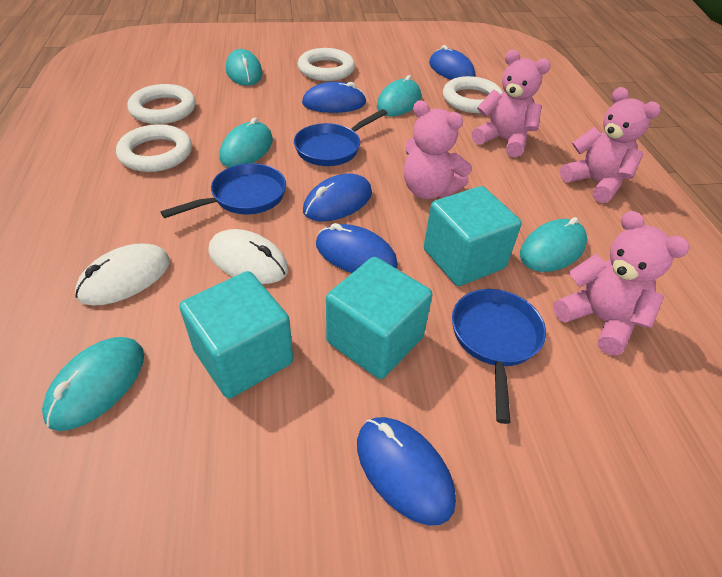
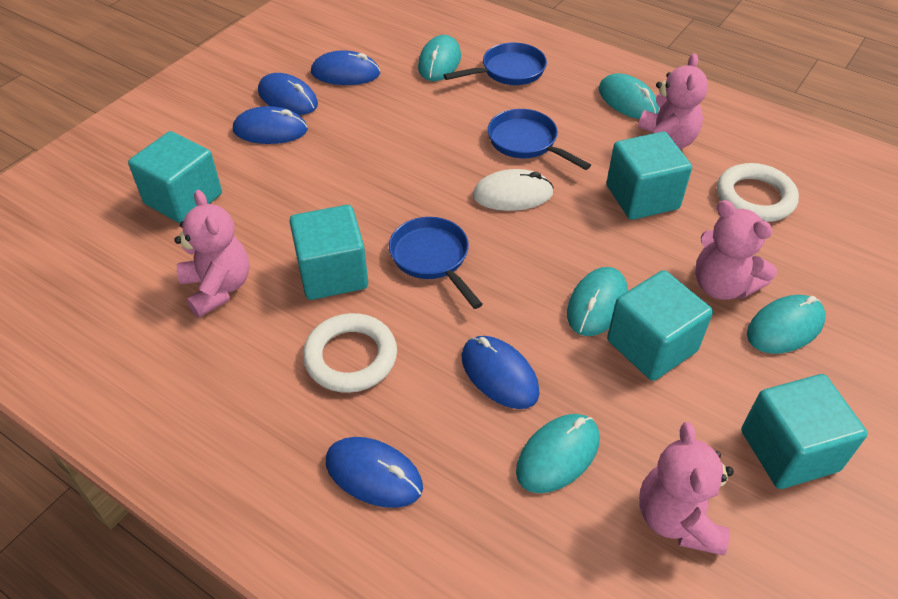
turquoise cube: 3 -> 5
white mouse: 2 -> 1
white ring: 4 -> 2

